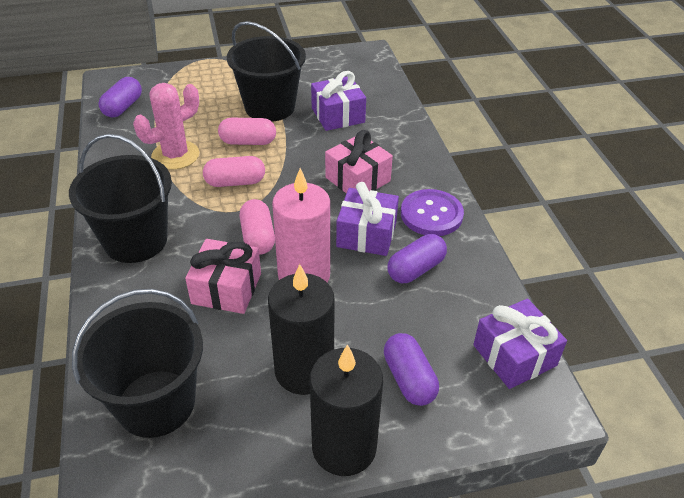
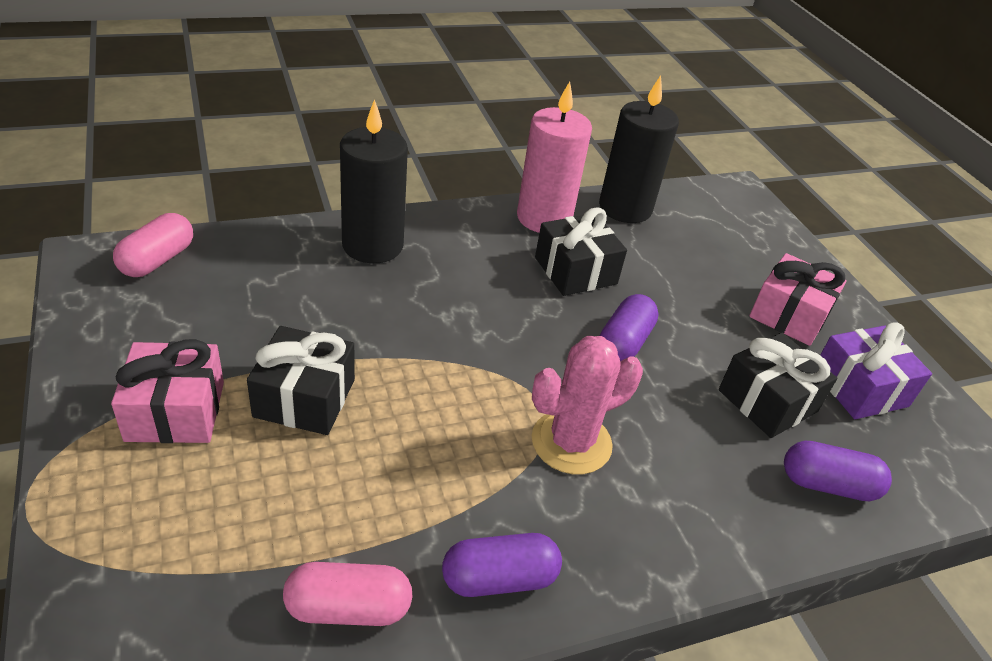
black bucket: 3 -> 0
black gift: 0 -> 3
pink capsule: 3 -> 2
purple button: 1 -> 0
purple gift: 3 -> 1

